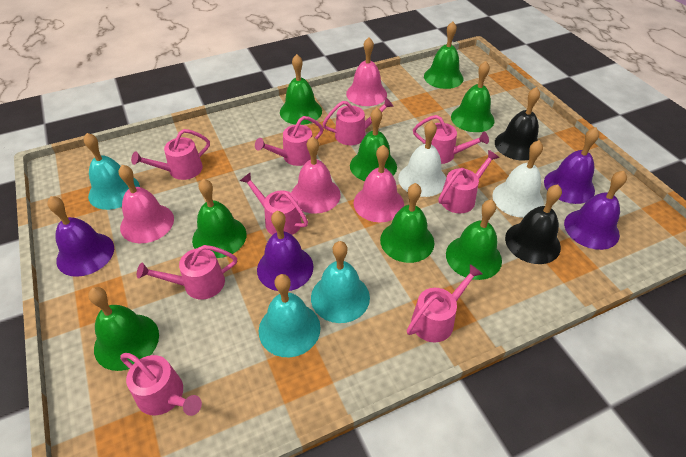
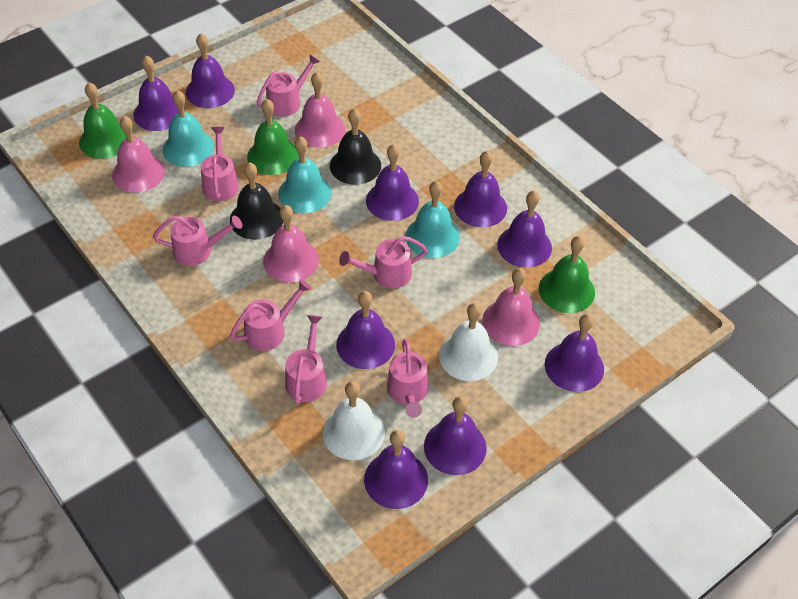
green bell: 8 -> 3
pink watering can: 9 -> 7
purple bell: 4 -> 9

